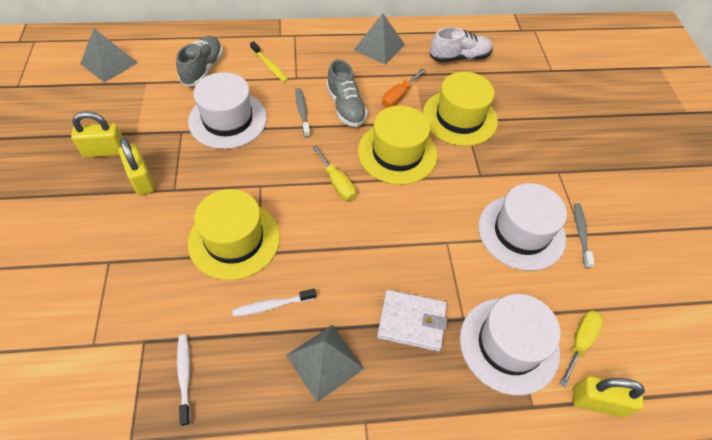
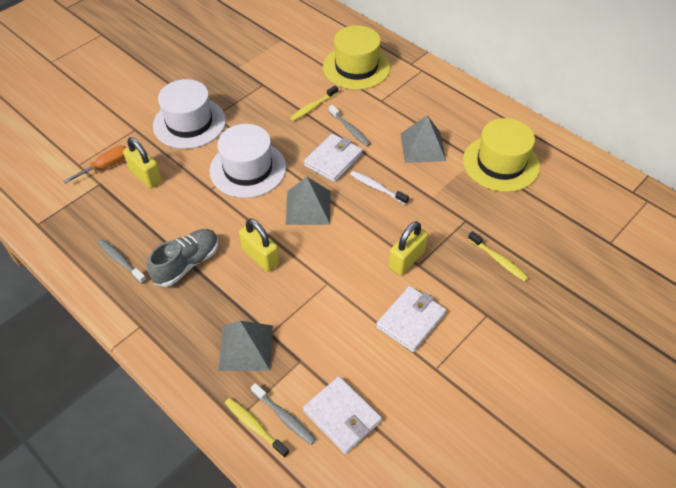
grey shoe: 2 -> 1
grey toothbrush: 2 -> 3
white hat: 3 -> 2
white shoe: 1 -> 0
white toothbrush: 2 -> 1
white wallet: 1 -> 3
yellow hat: 3 -> 2
yellow screwdriver: 2 -> 0
yellow toothbrush: 1 -> 3

